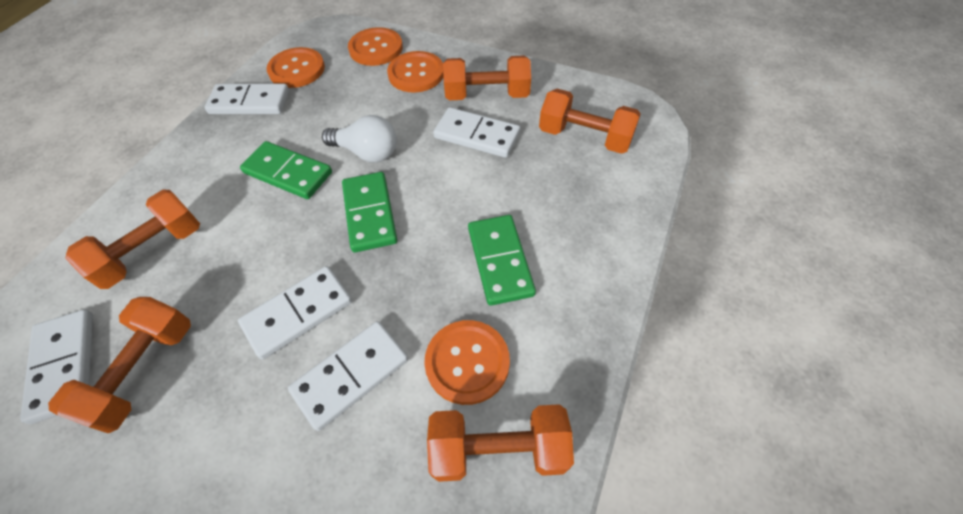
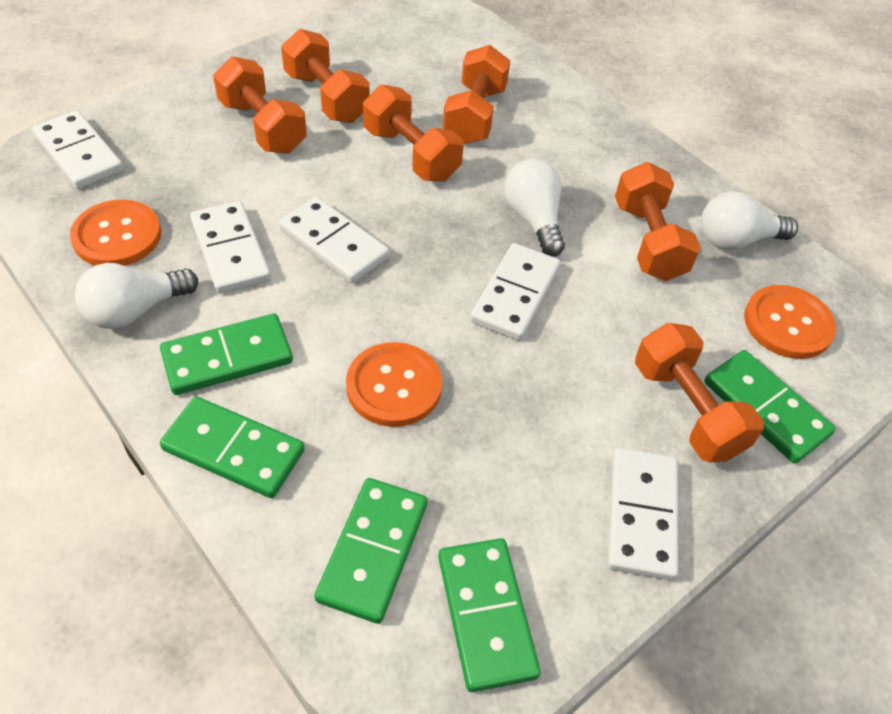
green domino: 3 -> 5
orange button: 4 -> 3
orange dumbbell: 5 -> 6
white light bulb: 1 -> 3

